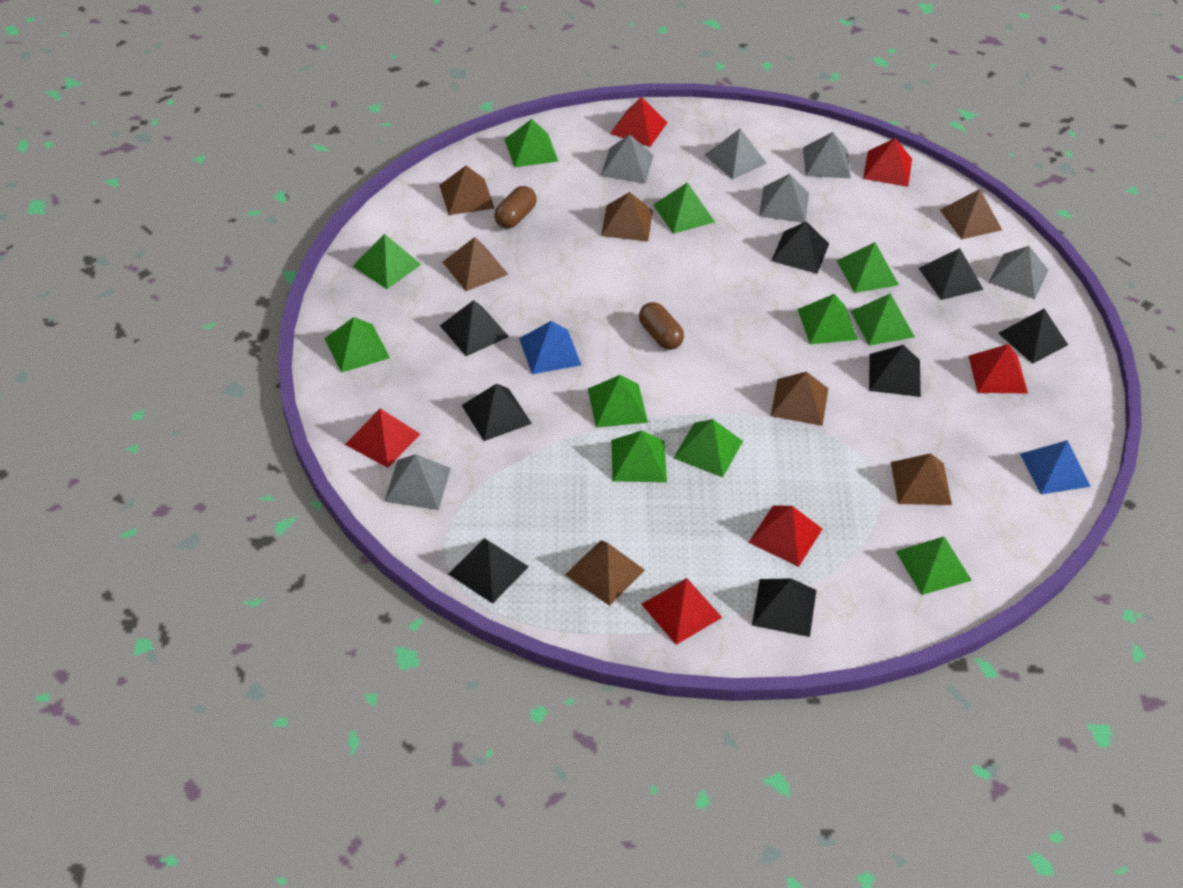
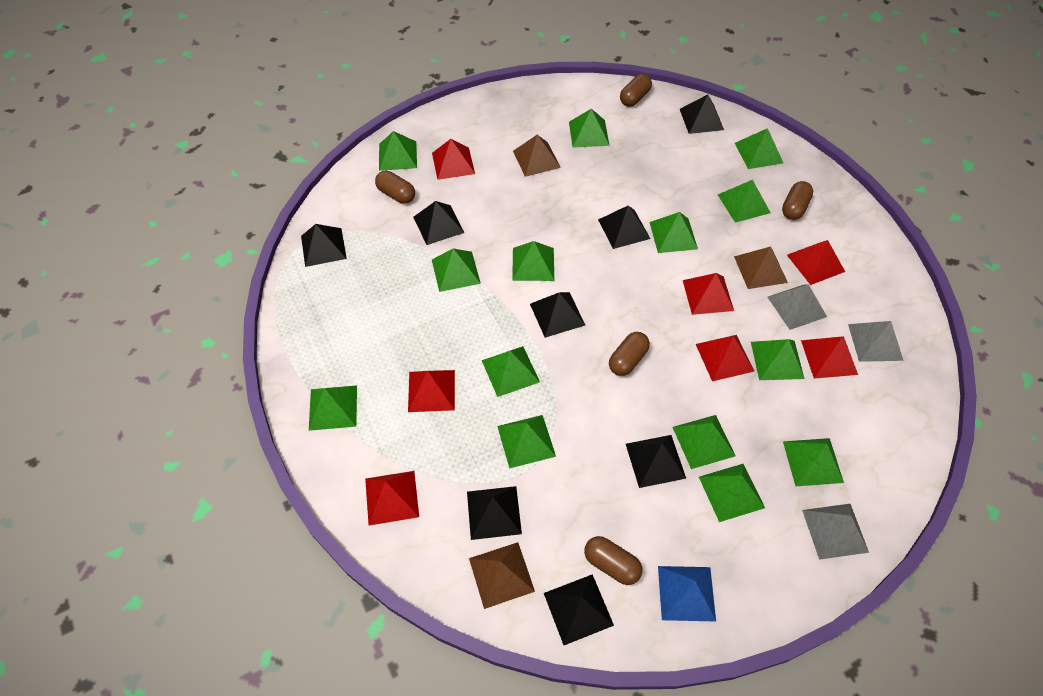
blue pyramid: 2 -> 1
brown capsule: 2 -> 5
brown pyramid: 7 -> 3
green pyramid: 11 -> 14
grey pyramid: 6 -> 3
red pyramid: 6 -> 7

